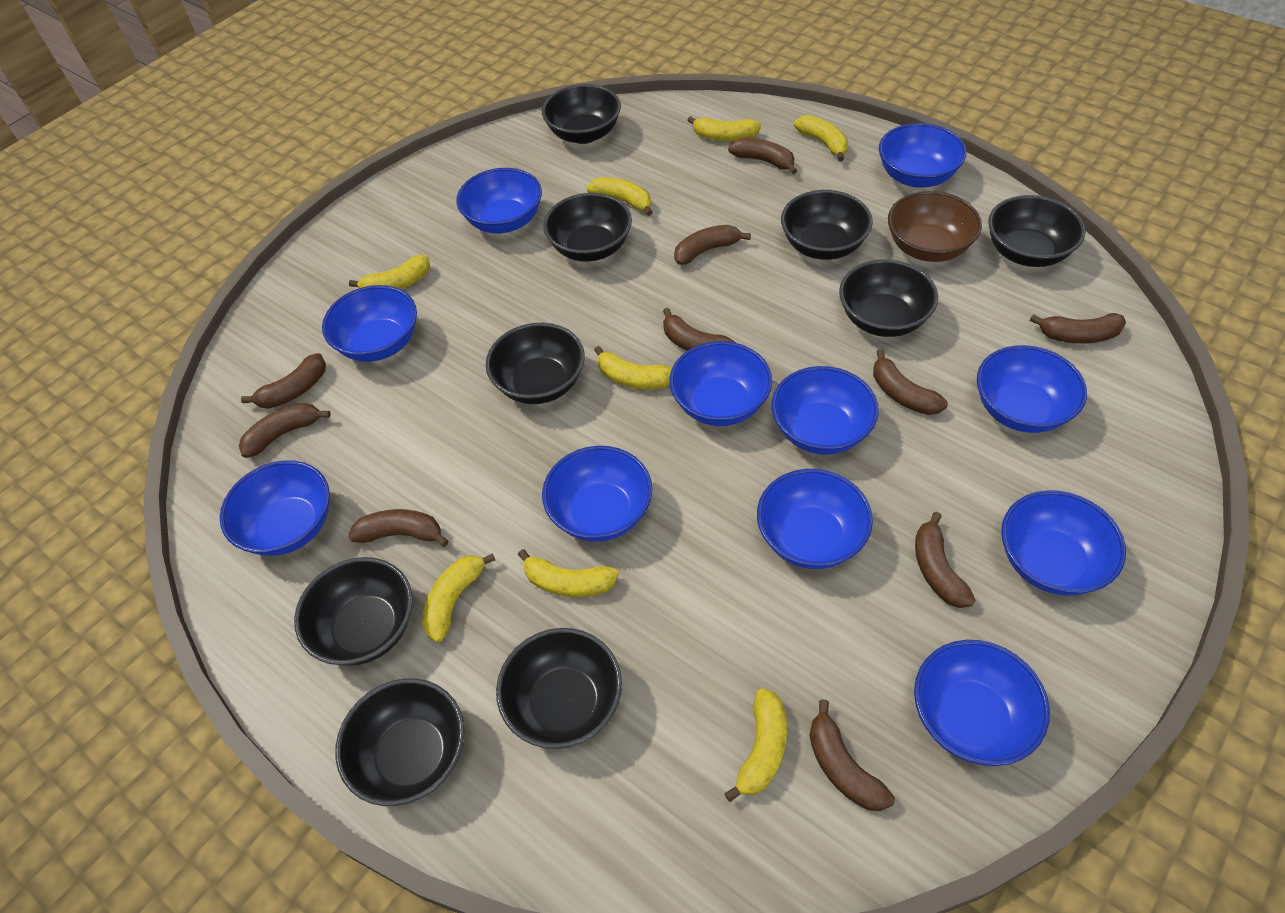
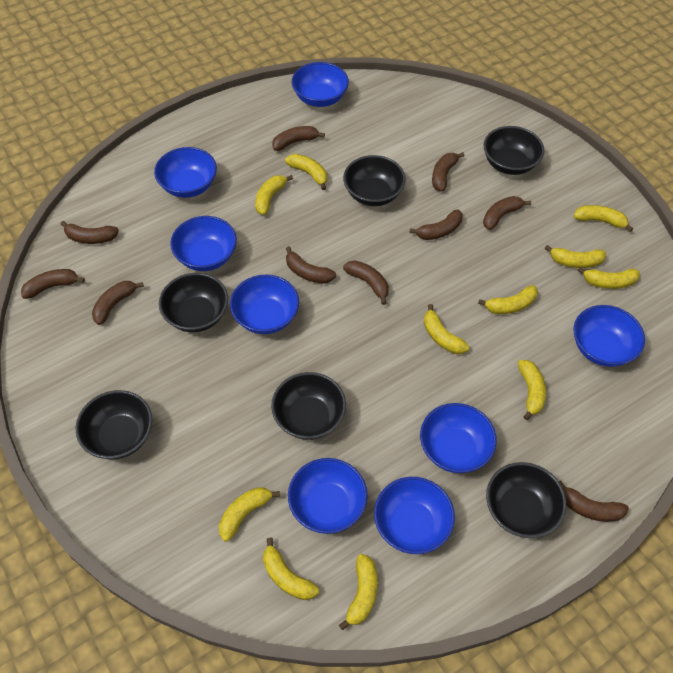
black bowl: 9 -> 6
blue bowl: 11 -> 8
brown bowl: 1 -> 0
yellow banana: 8 -> 11

